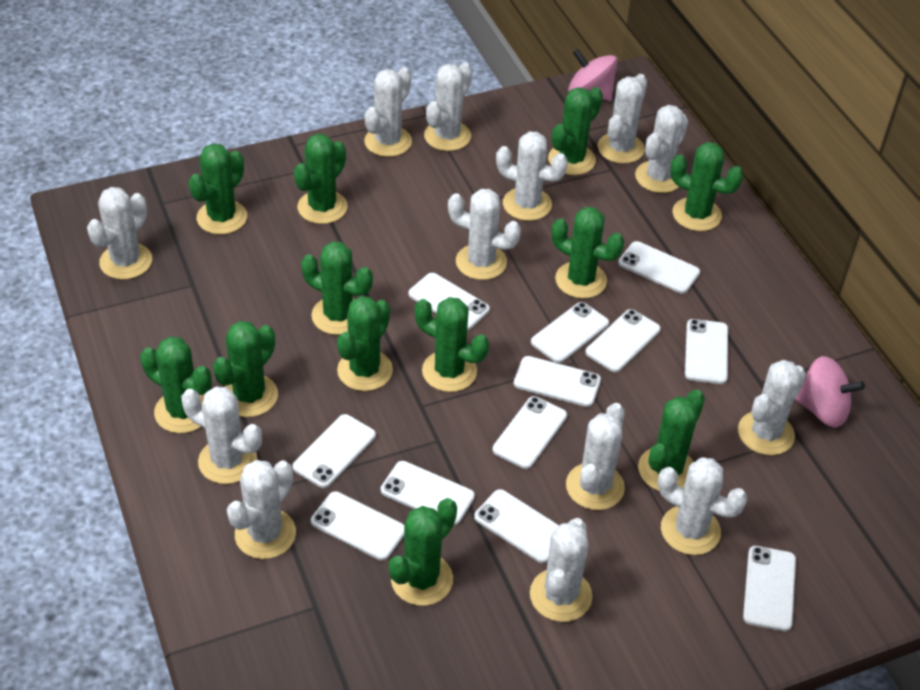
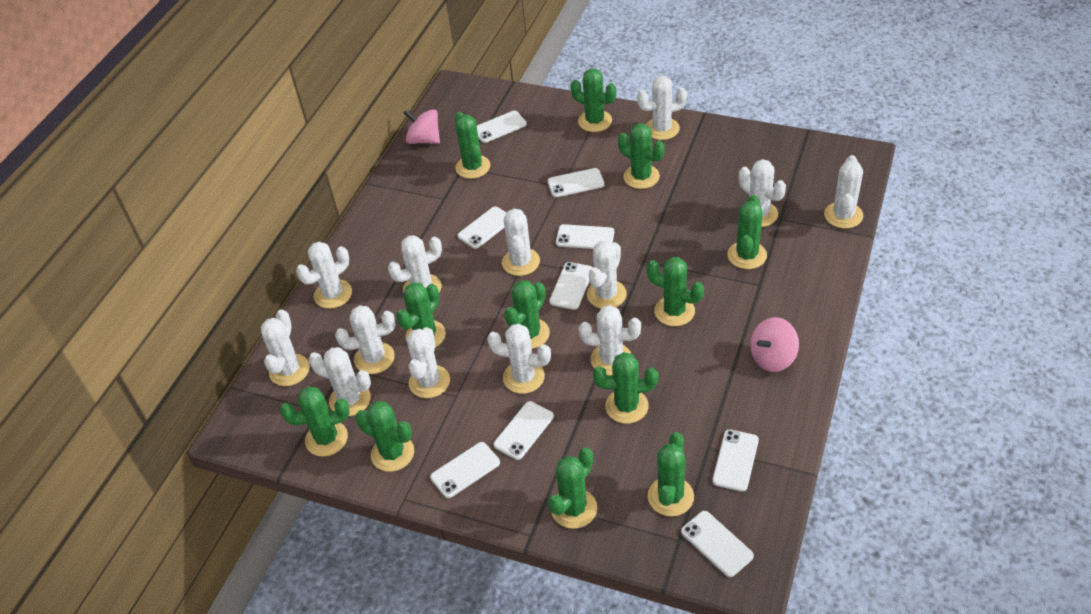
white phone: 12 -> 9

